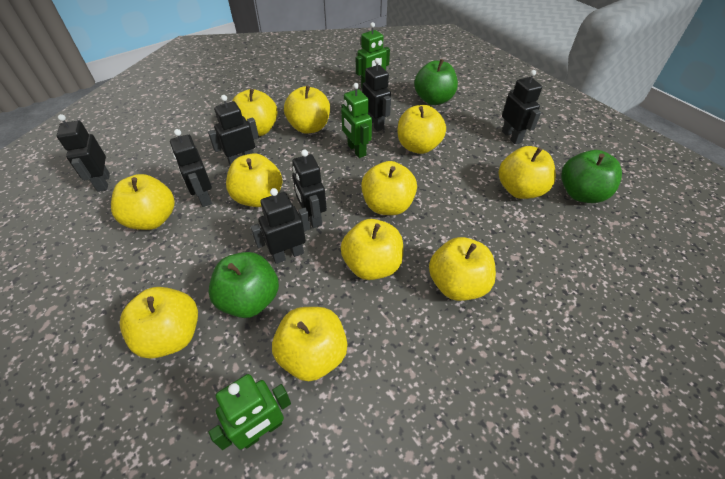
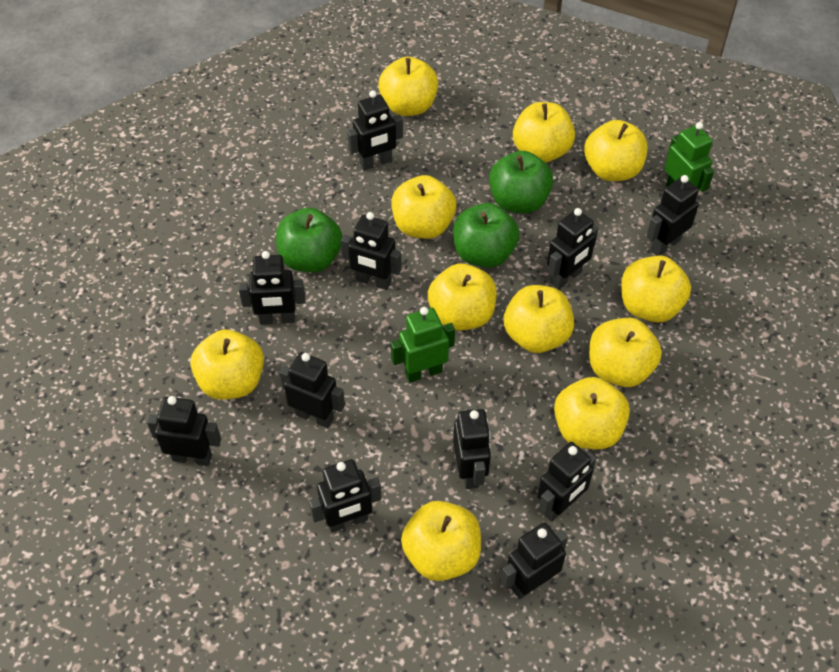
black robot: 7 -> 11
green robot: 3 -> 2

